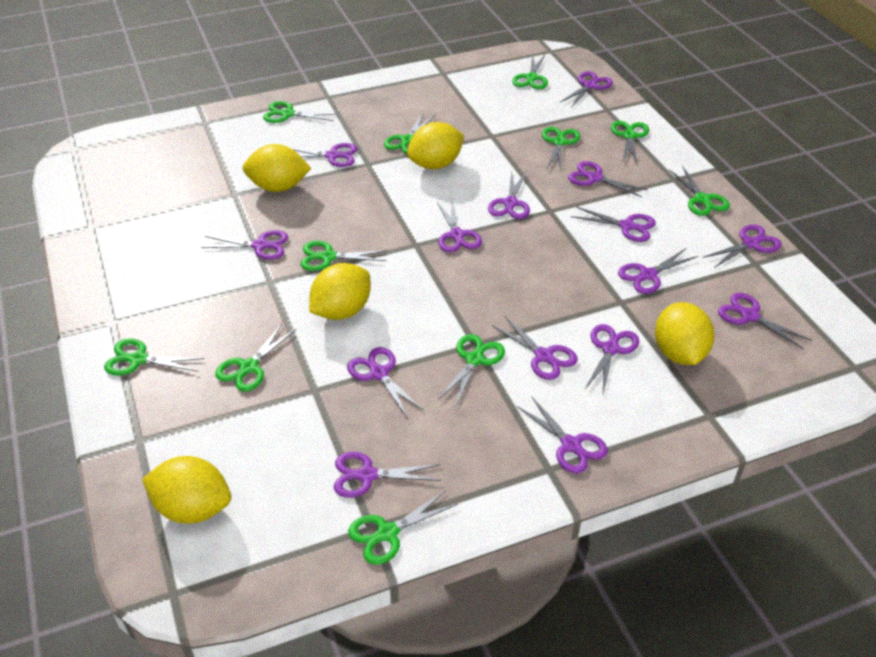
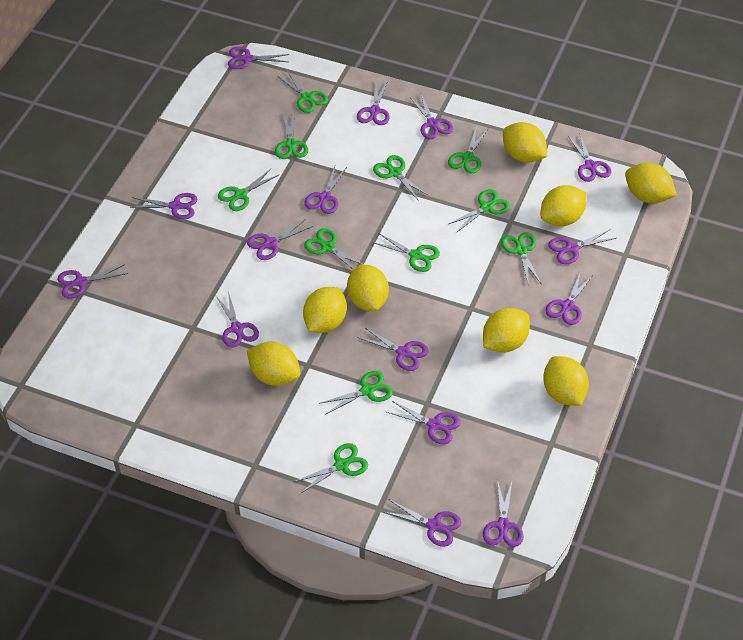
yellow lemon: 5 -> 8

